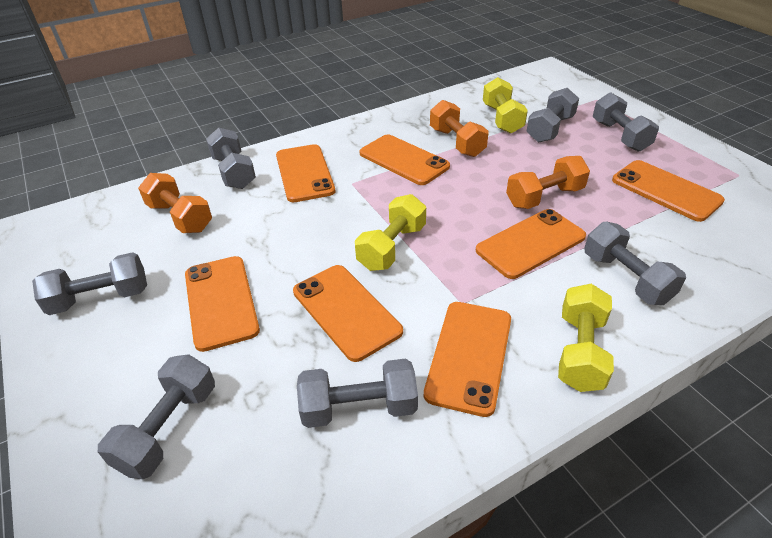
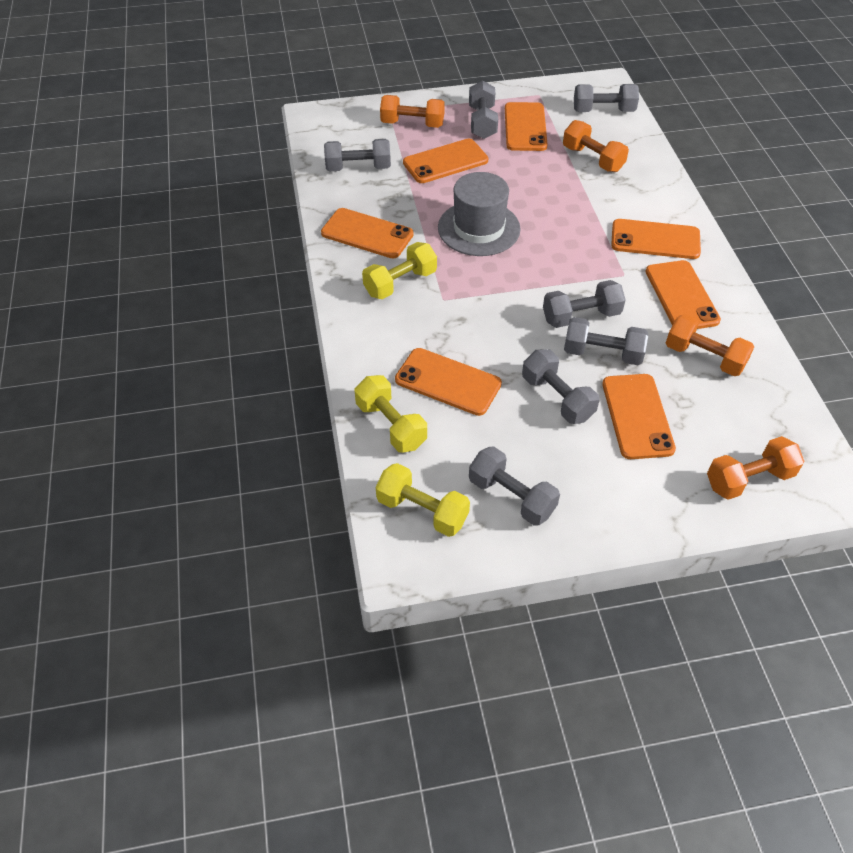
grey hat: 0 -> 1
orange dumbbell: 3 -> 4

